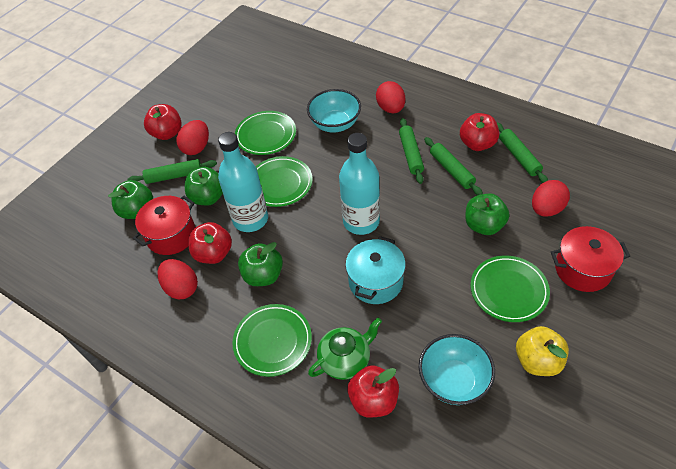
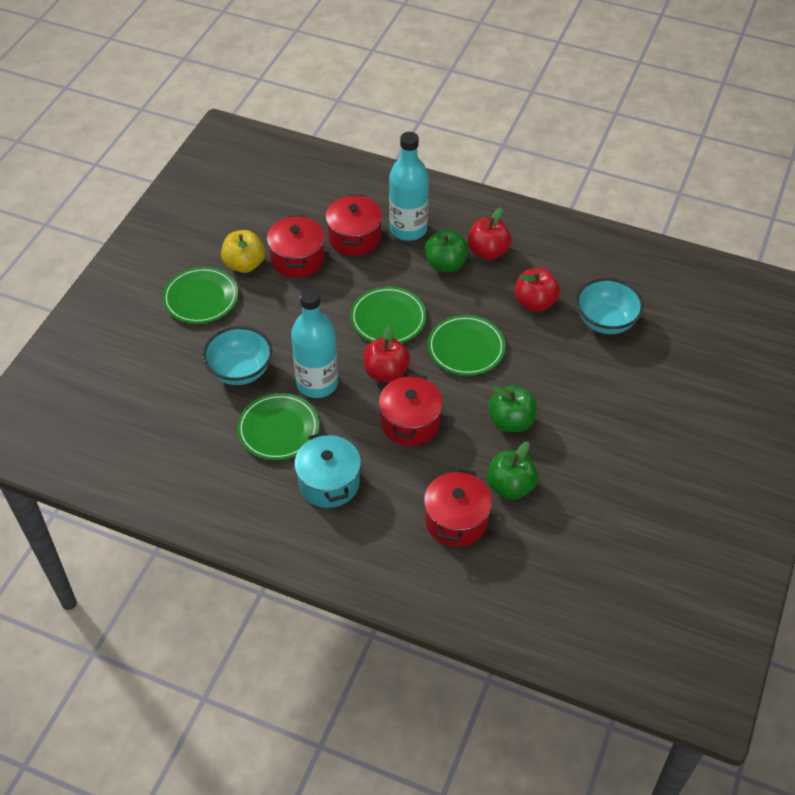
green apple: 4 -> 3
green rolling pin: 4 -> 0
green teapot: 1 -> 0
red apple: 4 -> 3
red egg: 4 -> 0
red pot: 2 -> 4

